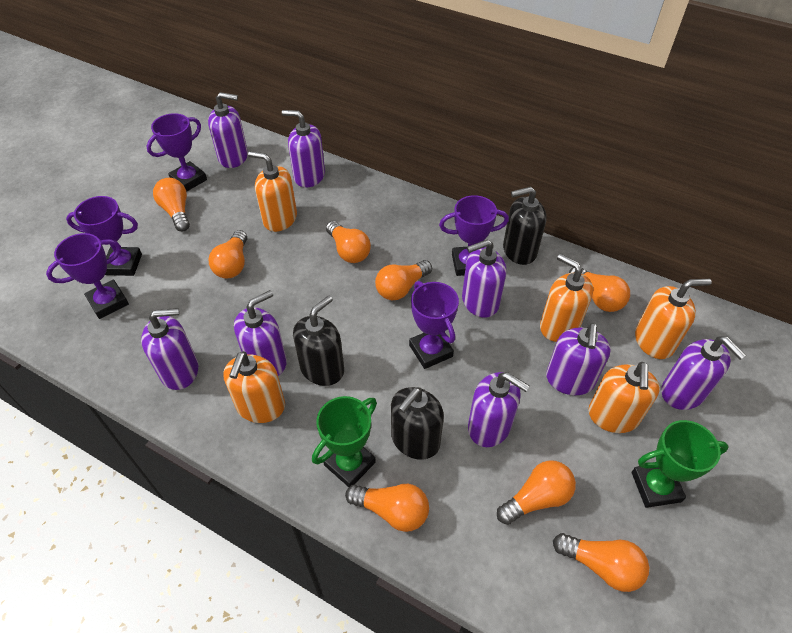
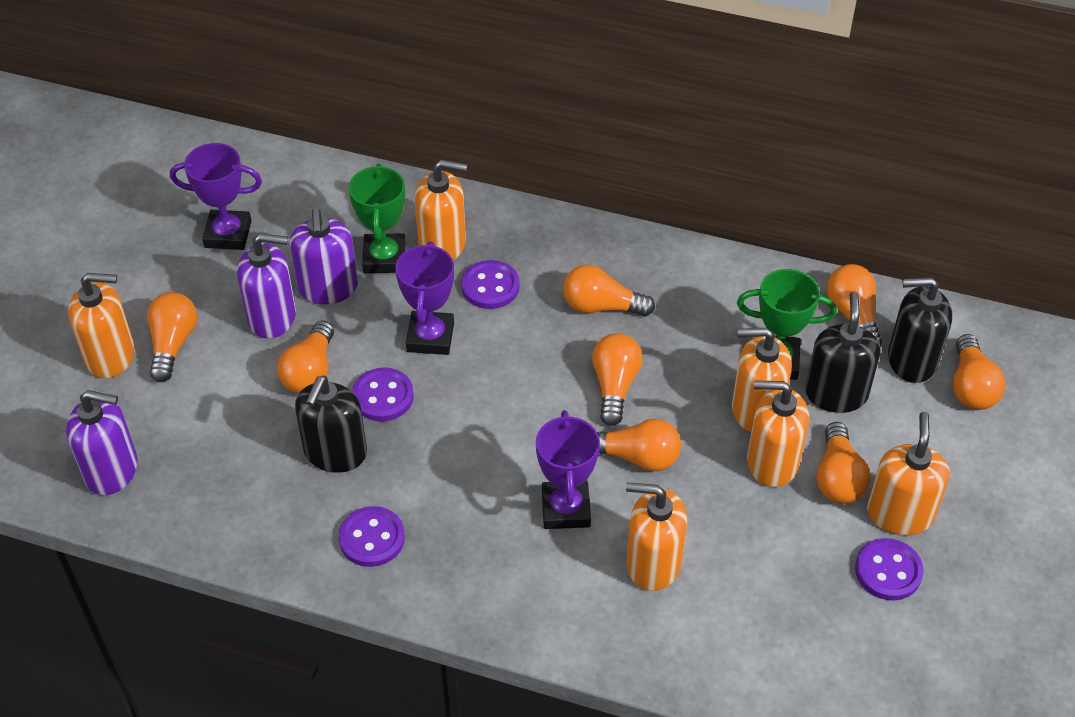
orange soap dispenser: 5 -> 6
purple button: 0 -> 4
purple soap dispenser: 8 -> 3
purple trophy: 5 -> 3

